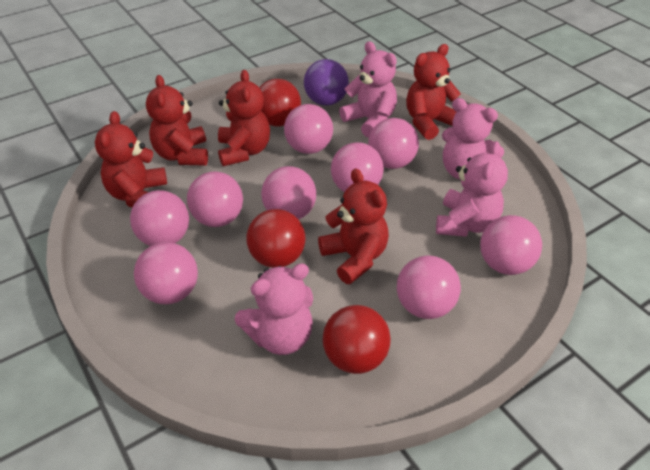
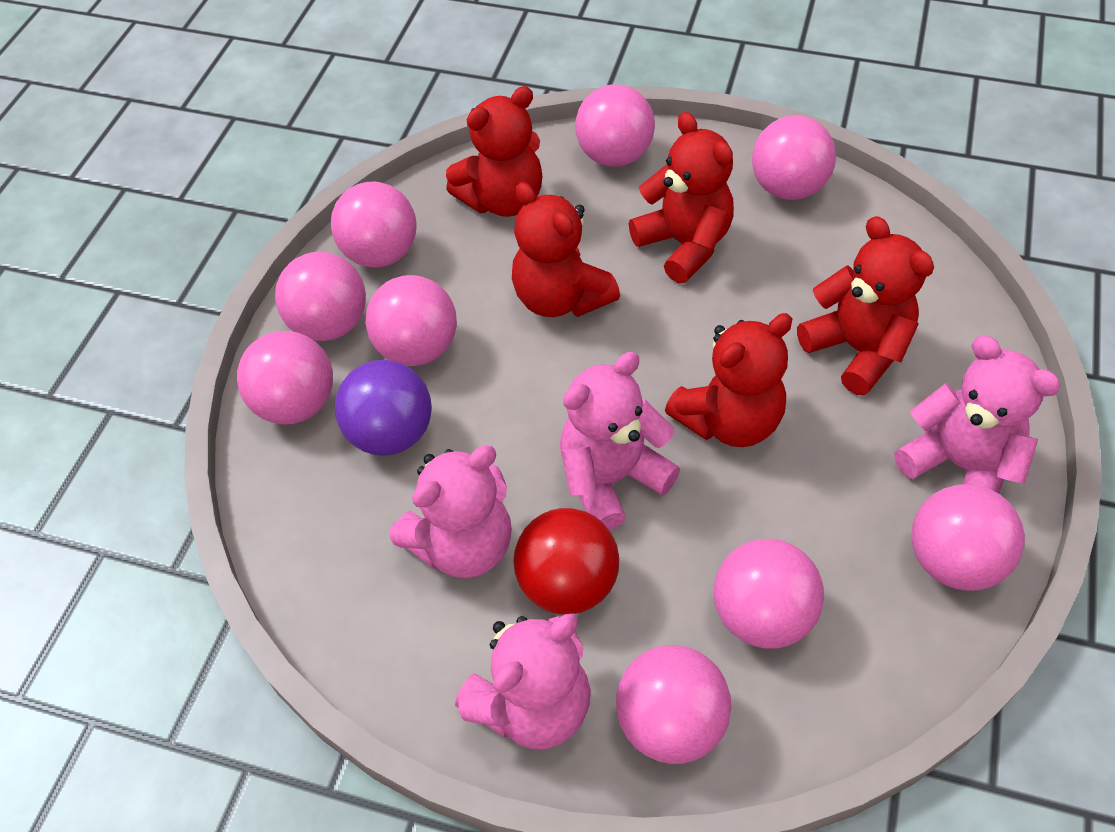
red ball: 3 -> 1

